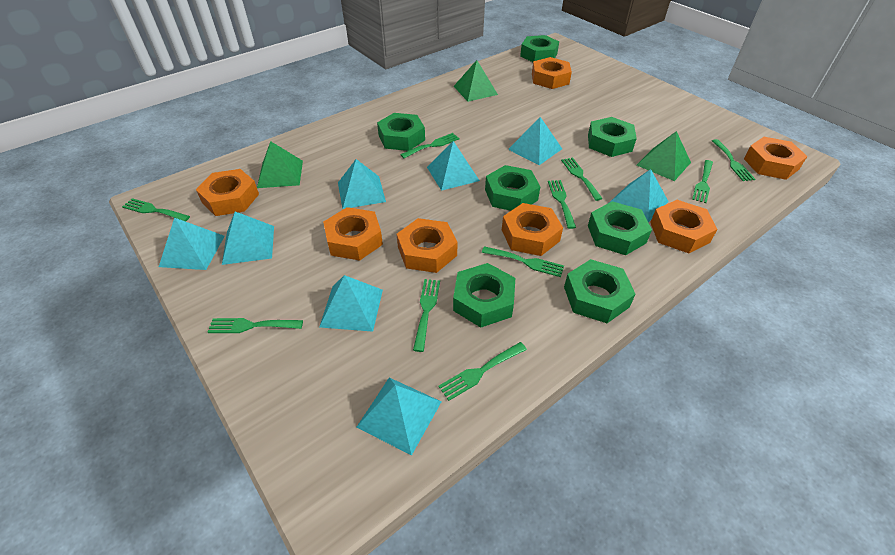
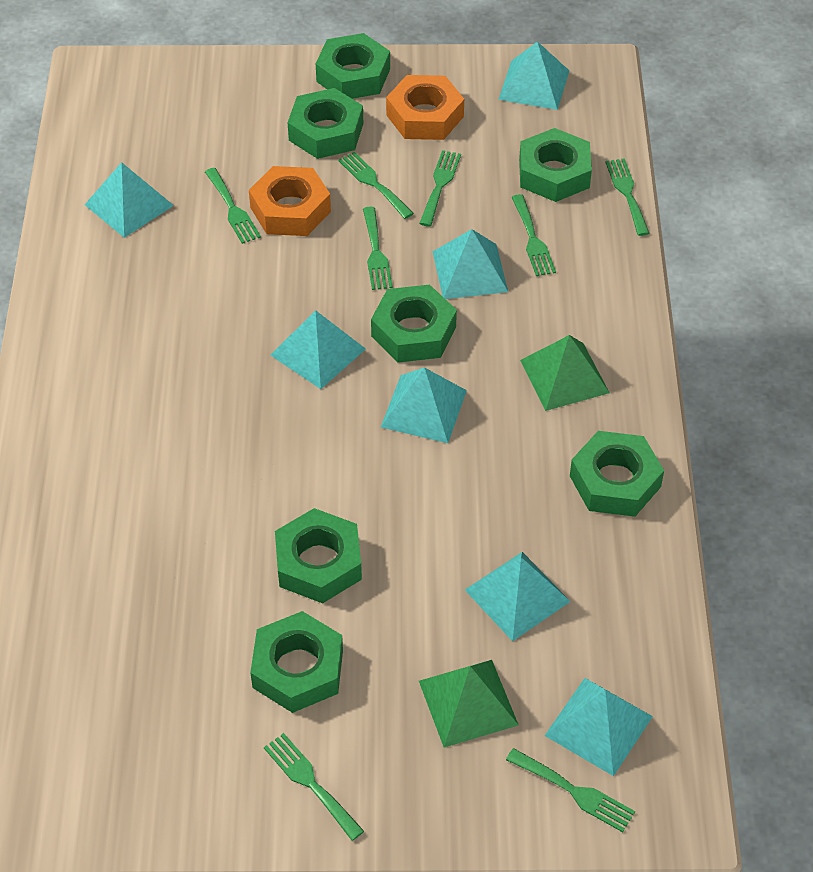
green fork: 10 -> 8
green pyramid: 3 -> 2
orange nut: 7 -> 2
turquoise pyramid: 8 -> 7

